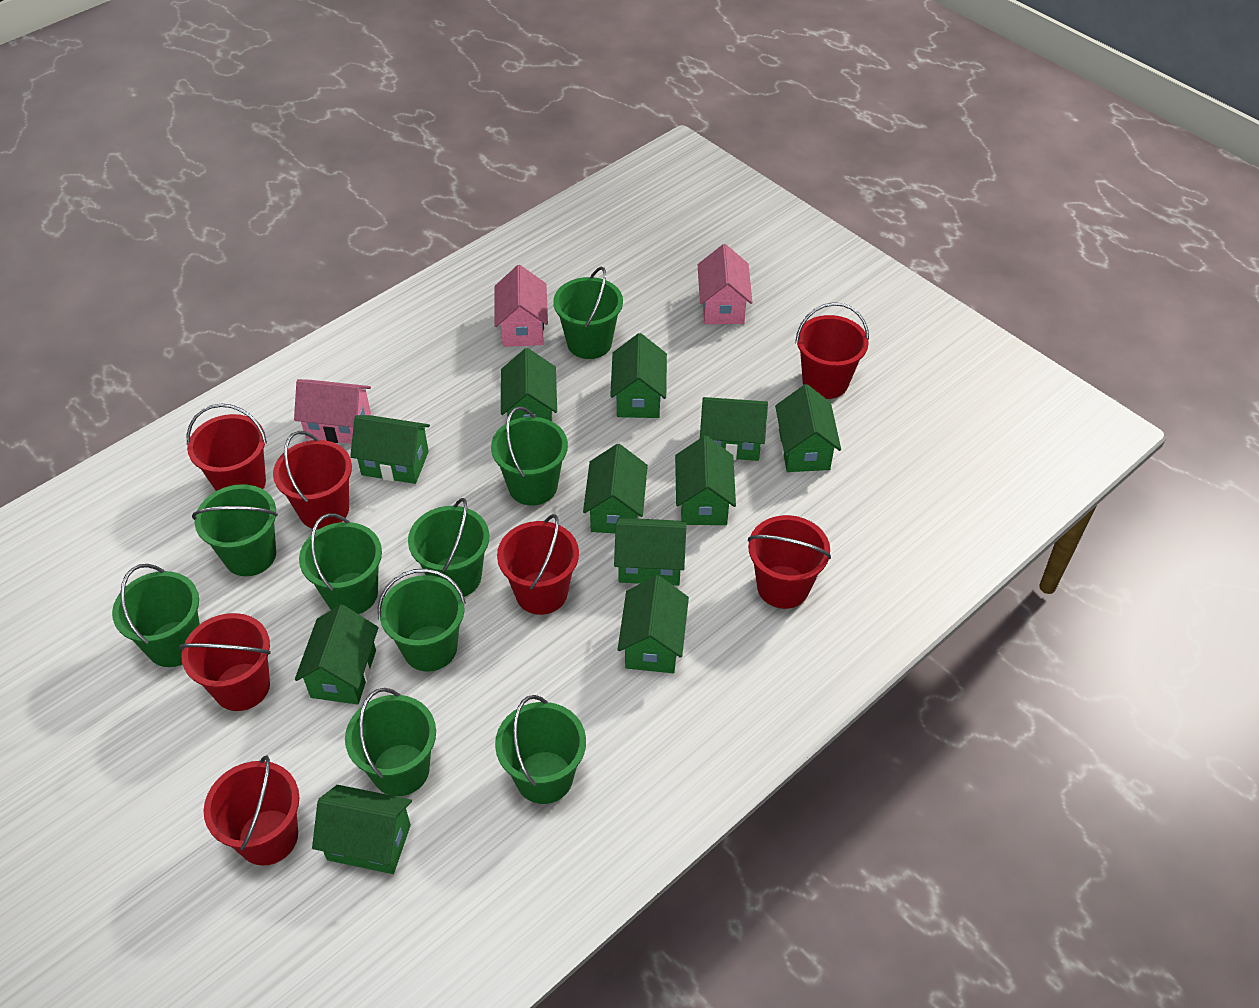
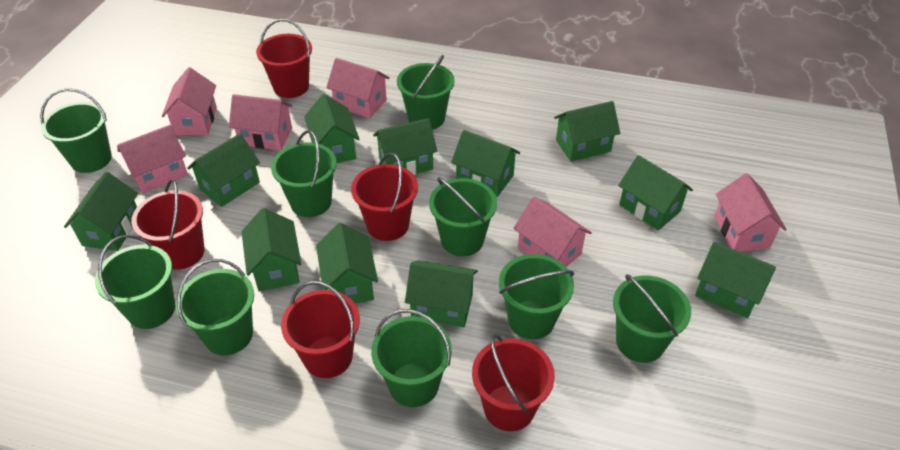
pink house: 3 -> 6
red bucket: 7 -> 5

